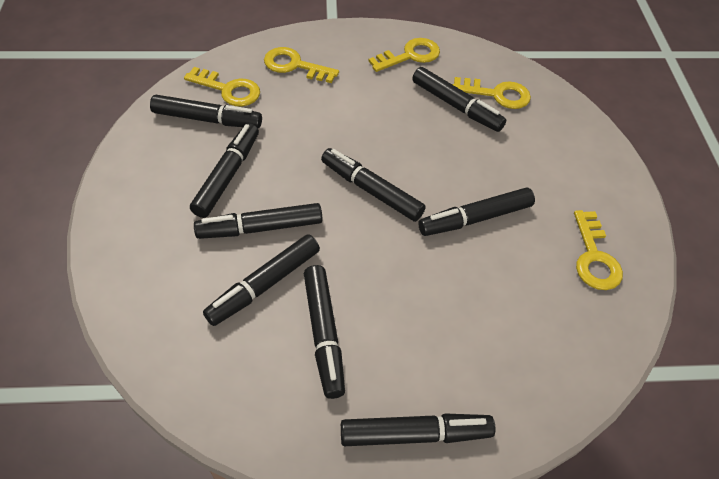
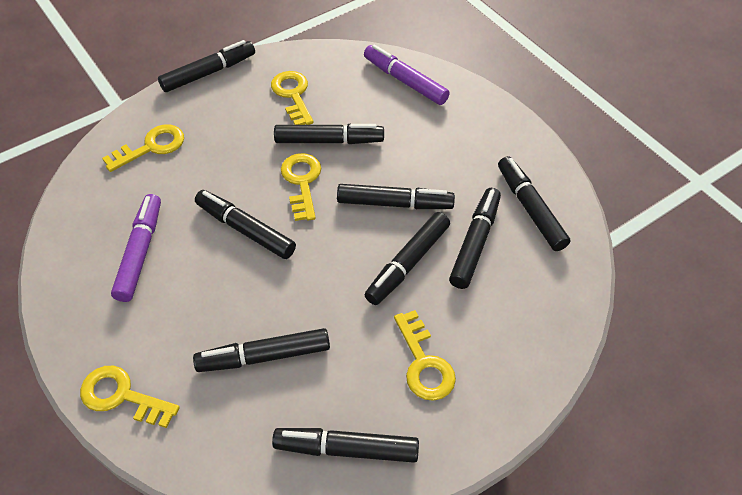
purple marker: 0 -> 2

